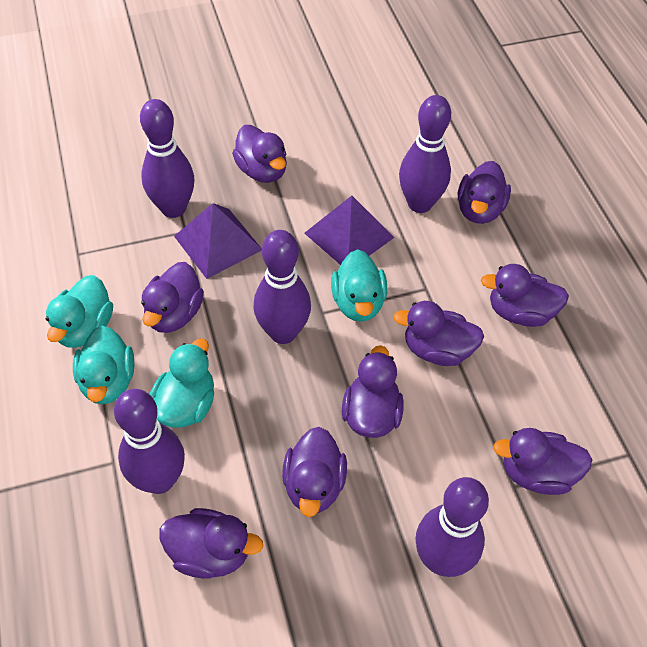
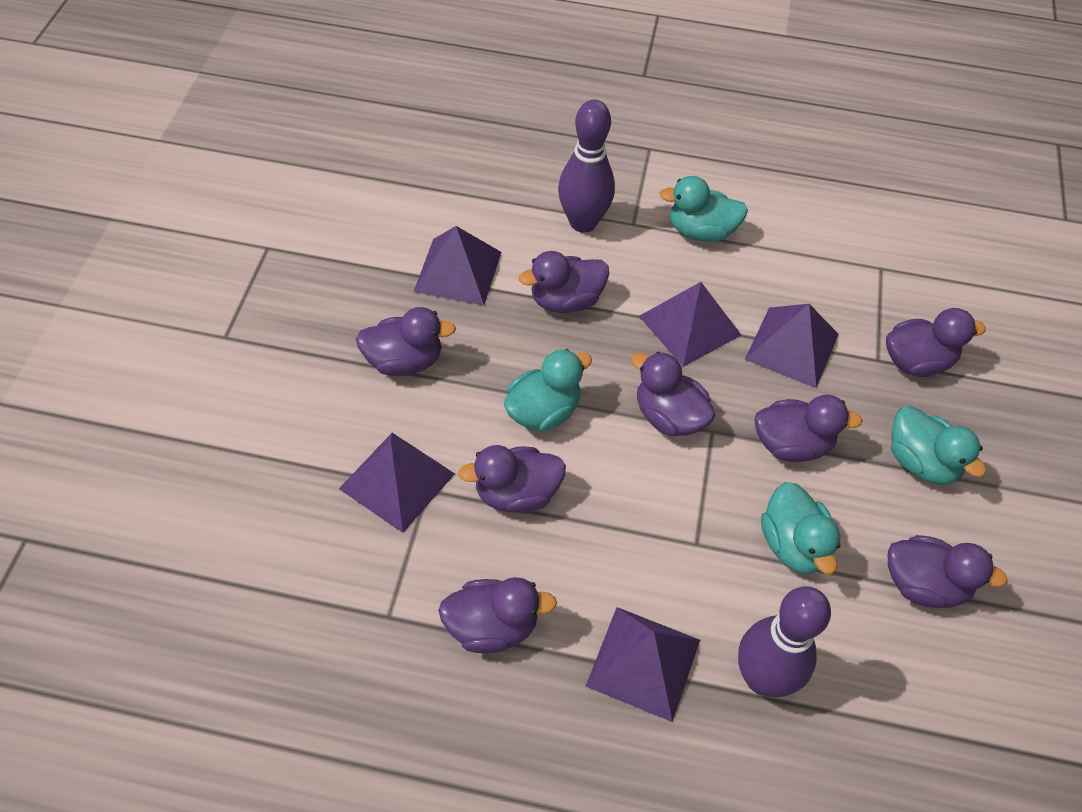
purple bowling pin: 5 -> 2
purple duck: 9 -> 8
purple pyramid: 2 -> 5

